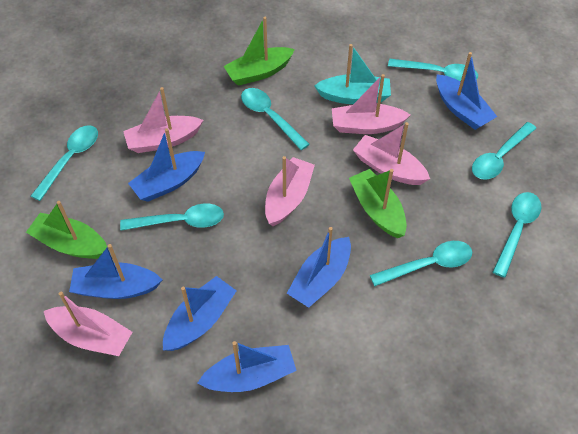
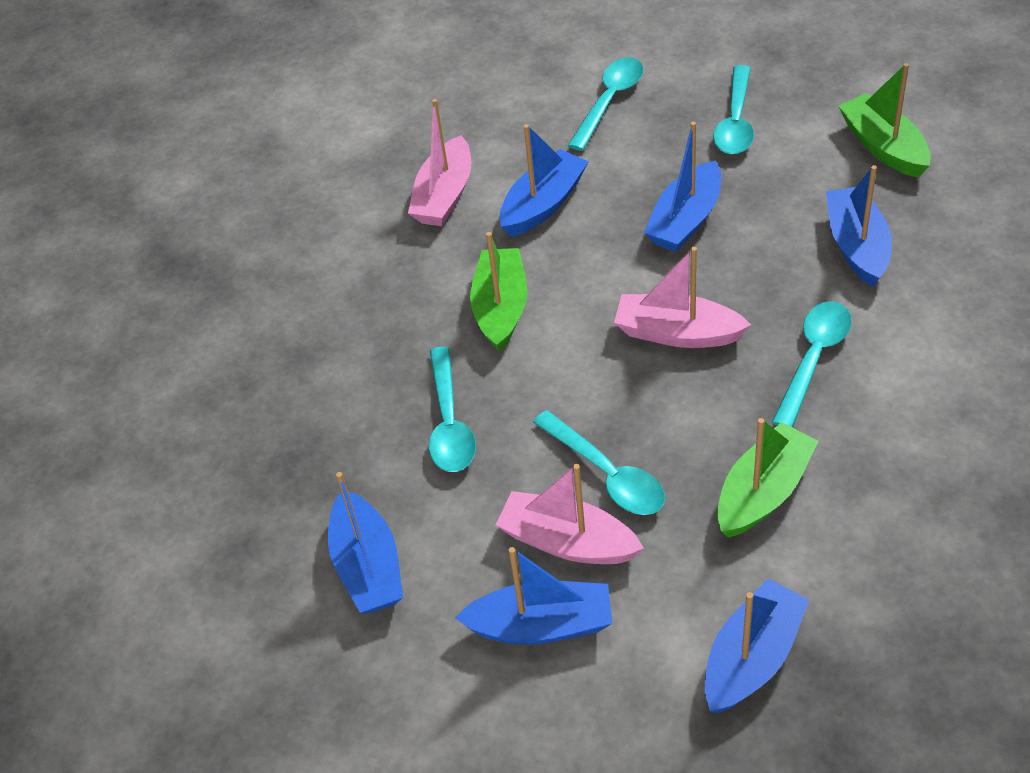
pink boat: 5 -> 3
turquoise boat: 1 -> 0
turquoise spoon: 7 -> 5

